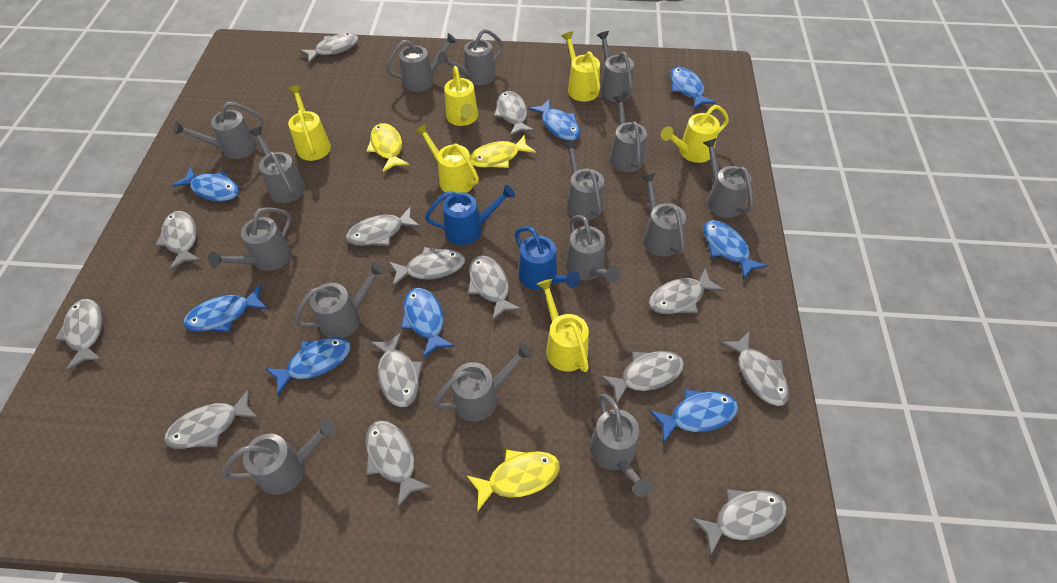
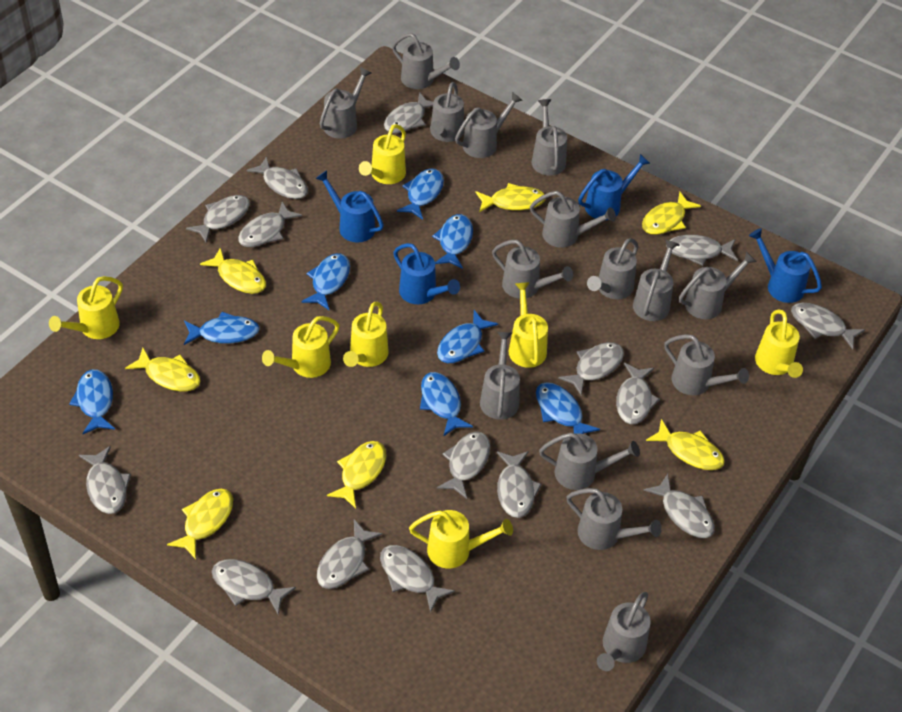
blue watering can: 2 -> 4
grey fish: 14 -> 15
yellow fish: 3 -> 7
yellow watering can: 6 -> 7

